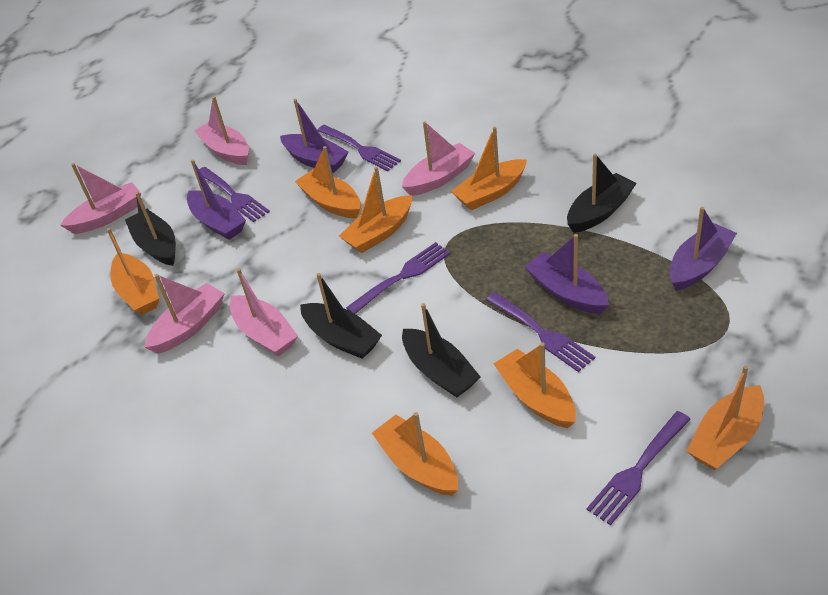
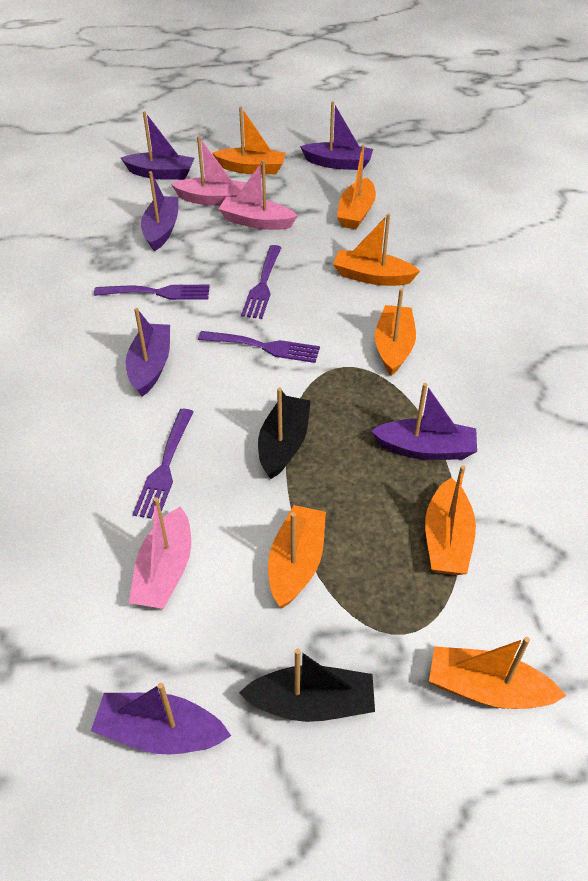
black boat: 4 -> 2
pink boat: 5 -> 3
purple boat: 4 -> 6
purple fork: 5 -> 4

